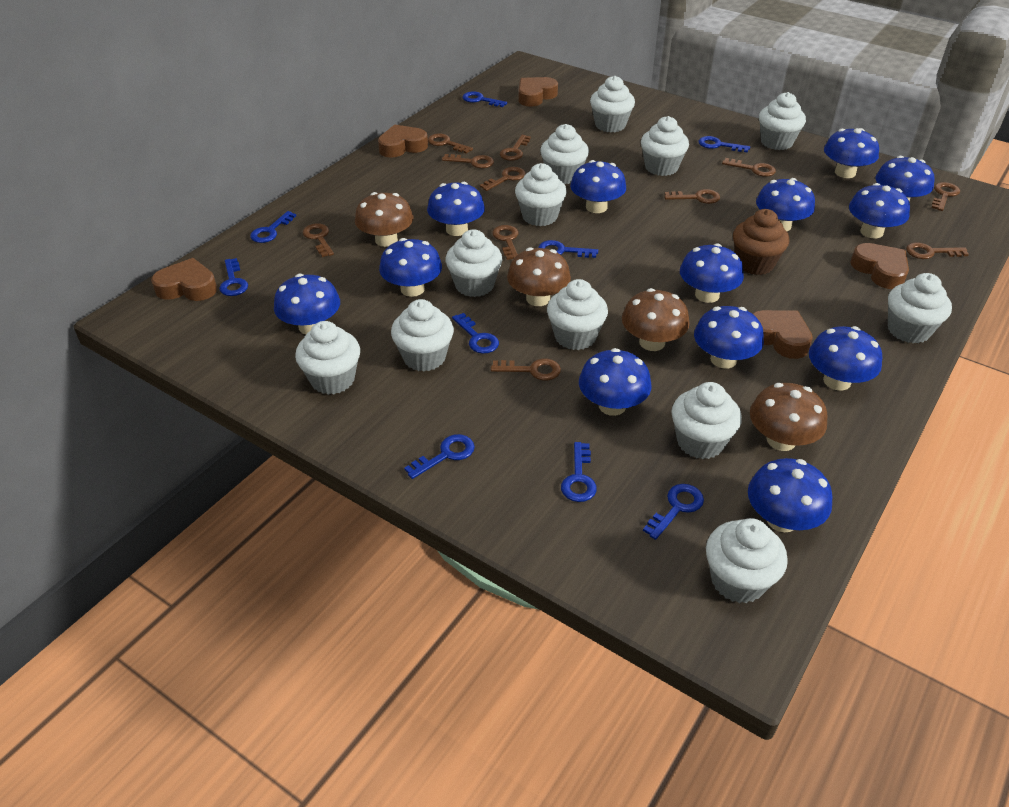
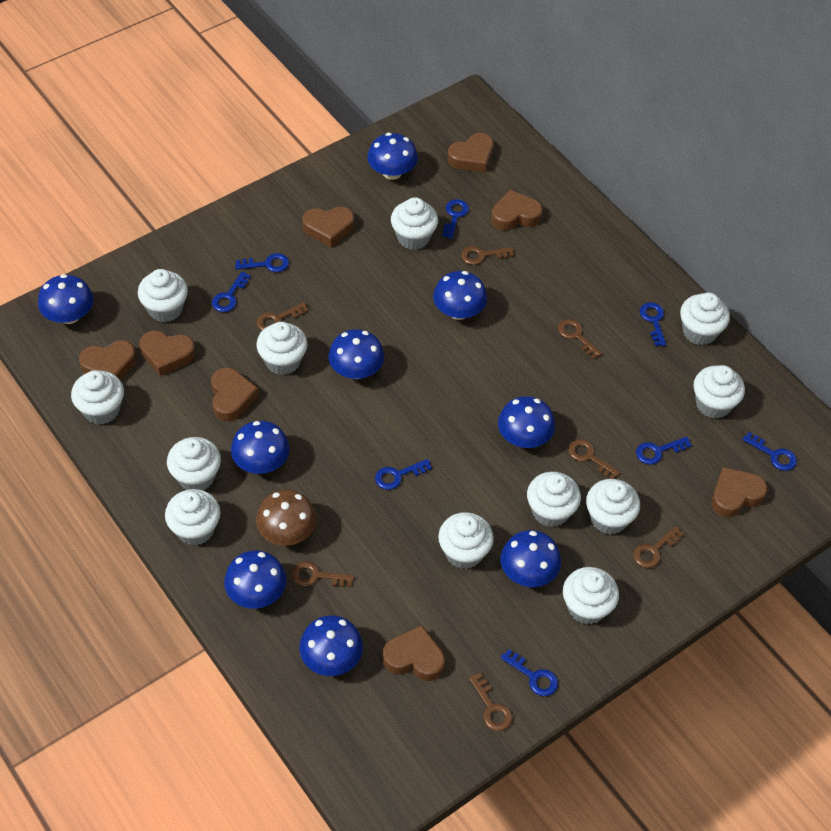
blue key: 9 -> 8
blue mushroom: 13 -> 9
brown cupcake: 1 -> 0
brown heart: 5 -> 8
brown key: 11 -> 7
brown mushroom: 4 -> 1

